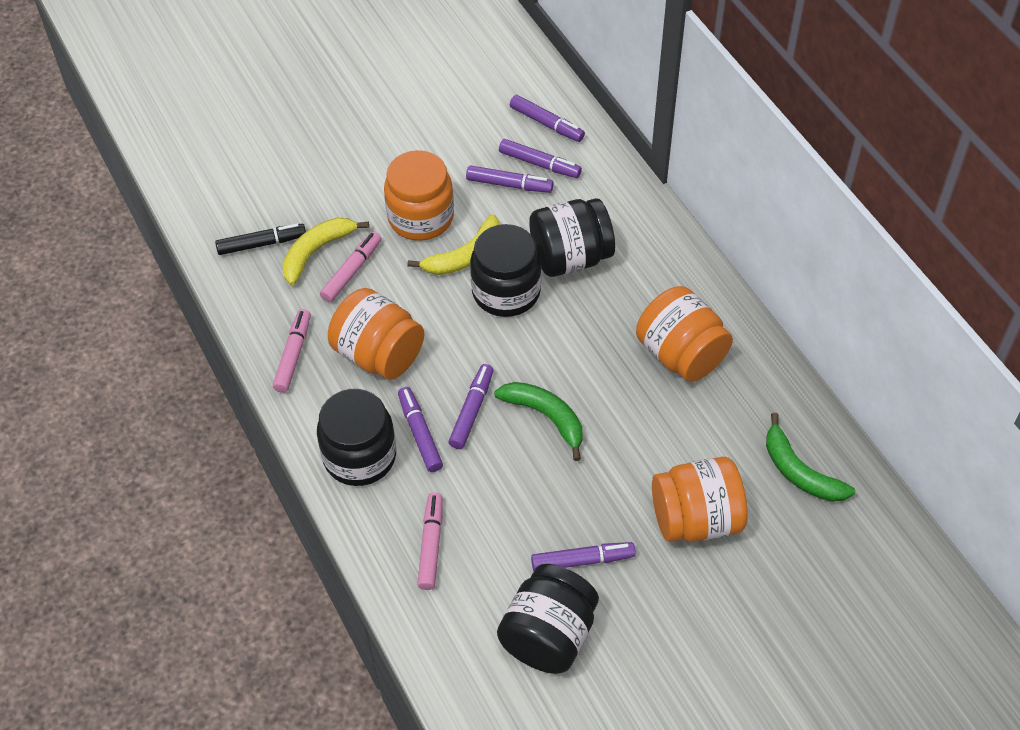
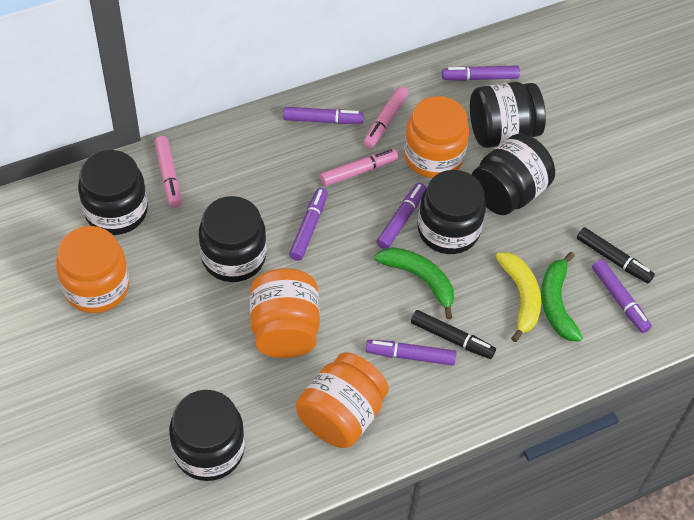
black jar: 4 -> 6
black marker: 1 -> 2
yellow banana: 2 -> 1

